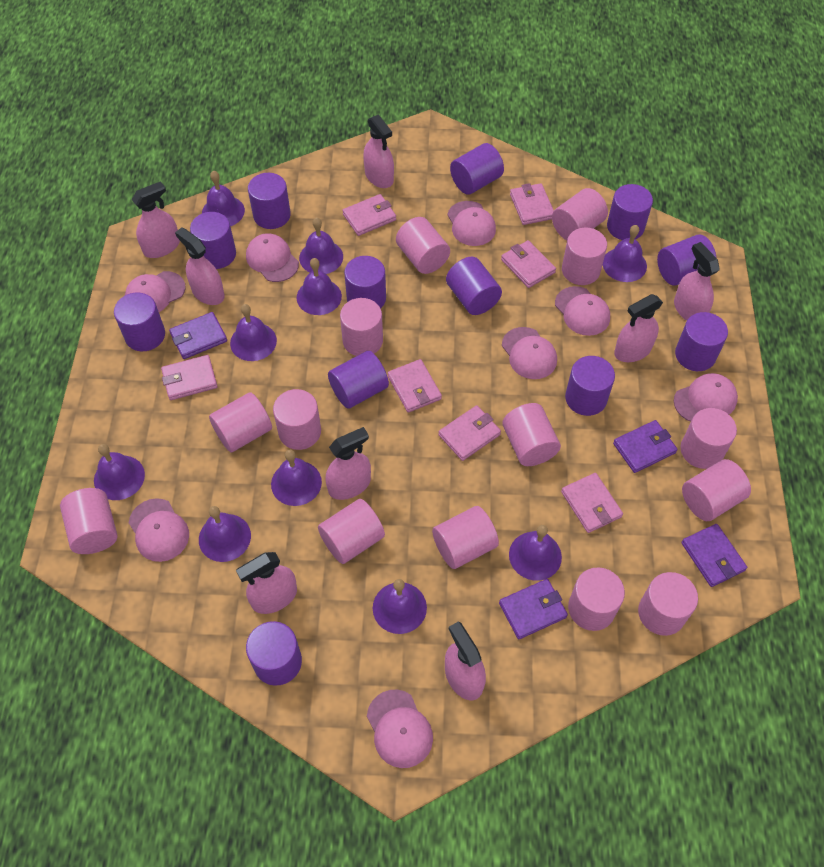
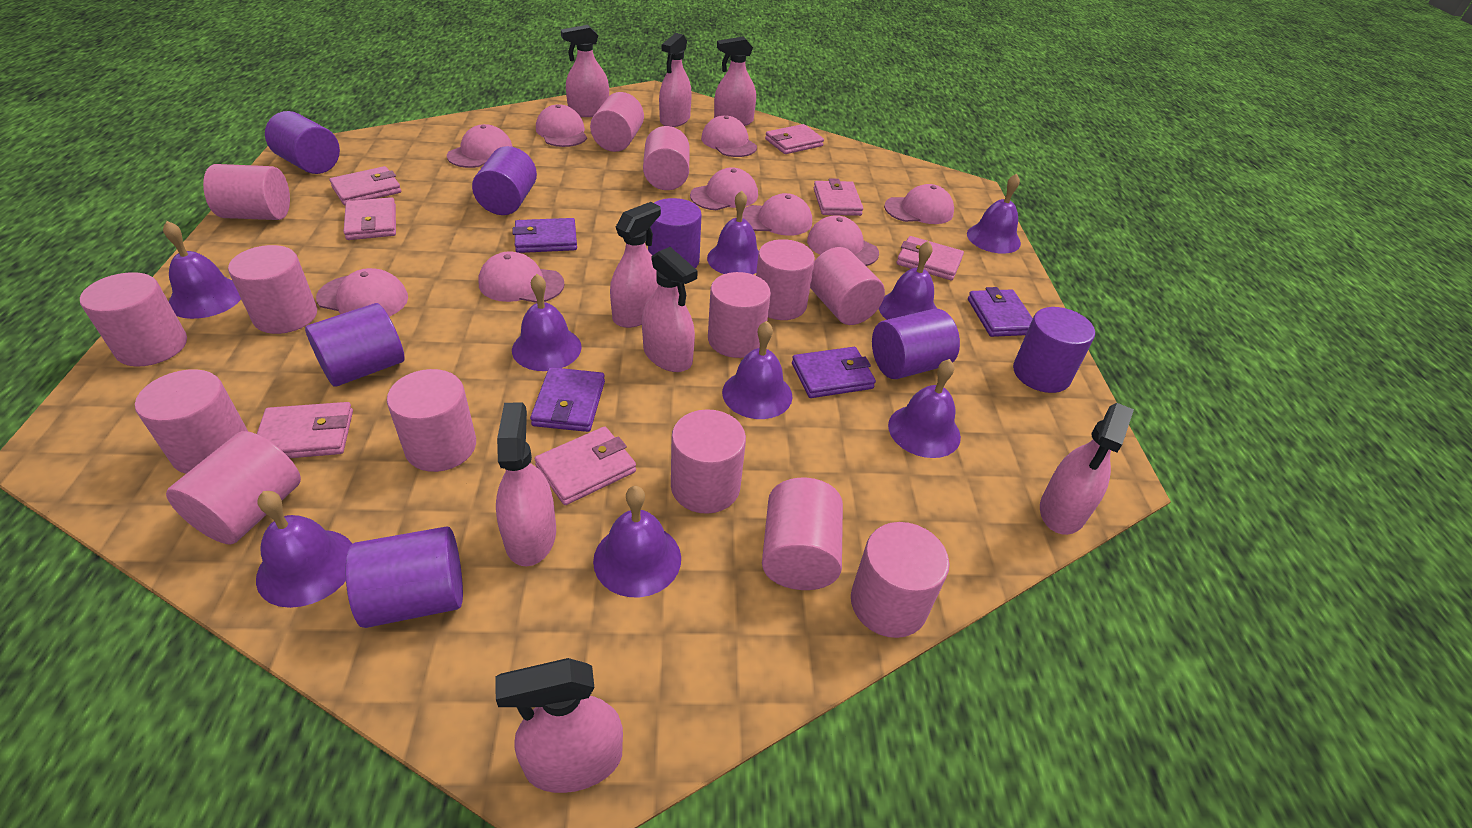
pink cap: 8 -> 9
purple bell: 10 -> 9
purple cylinder: 12 -> 7

